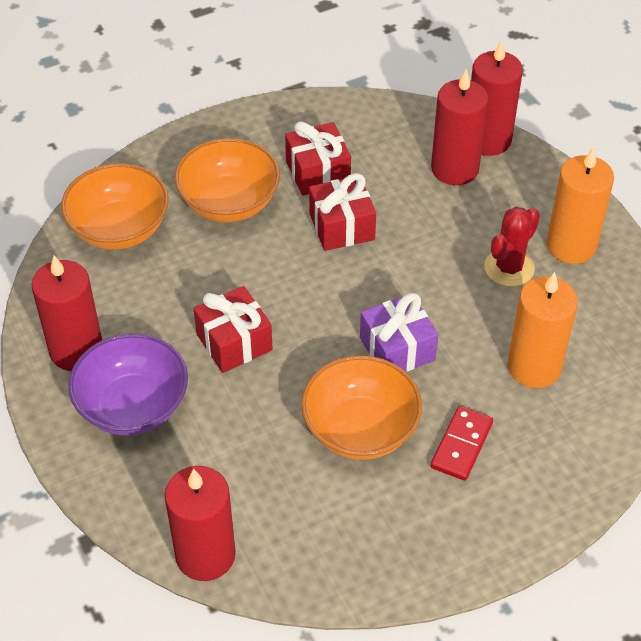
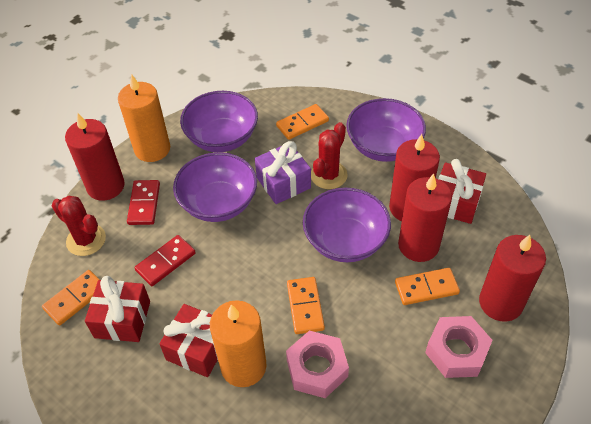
orange bowl: 3 -> 0
orange domino: 0 -> 4
pink nut: 0 -> 2
purple bowl: 1 -> 4
red cactus: 1 -> 2
red domino: 1 -> 2

